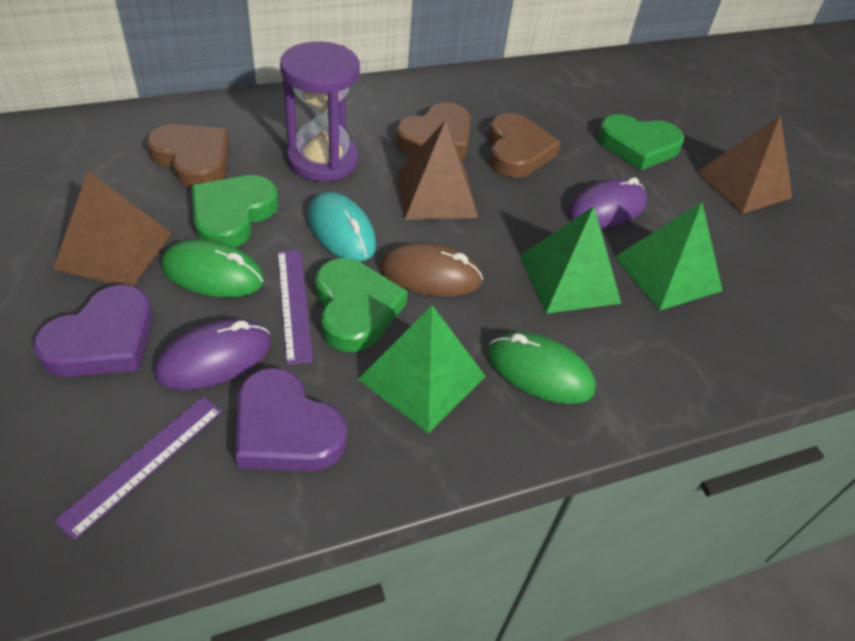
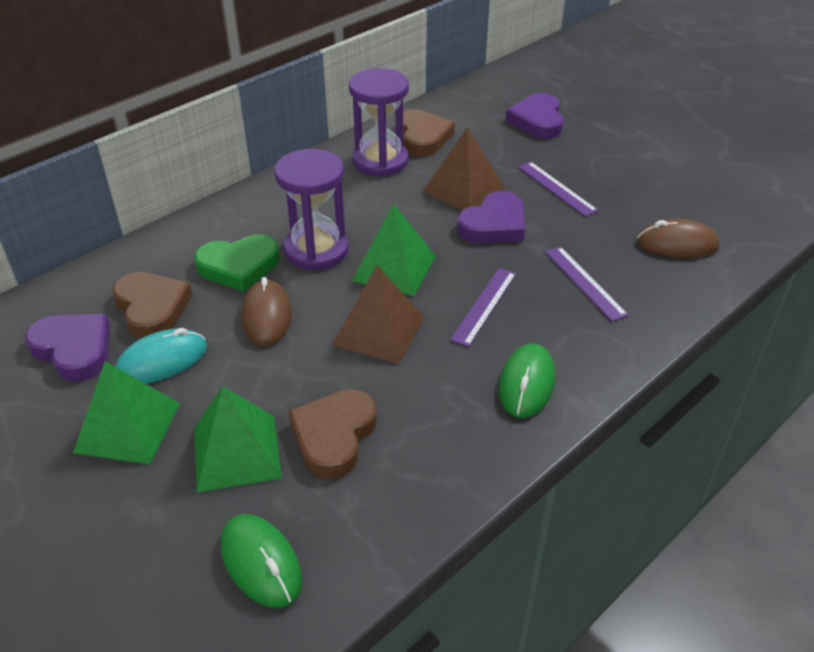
brown mouse: 1 -> 2
brown pyramid: 3 -> 2
green heart: 3 -> 1
purple heart: 2 -> 3
purple hourglass: 1 -> 2
purple mouse: 2 -> 0
purple ruler: 2 -> 3

